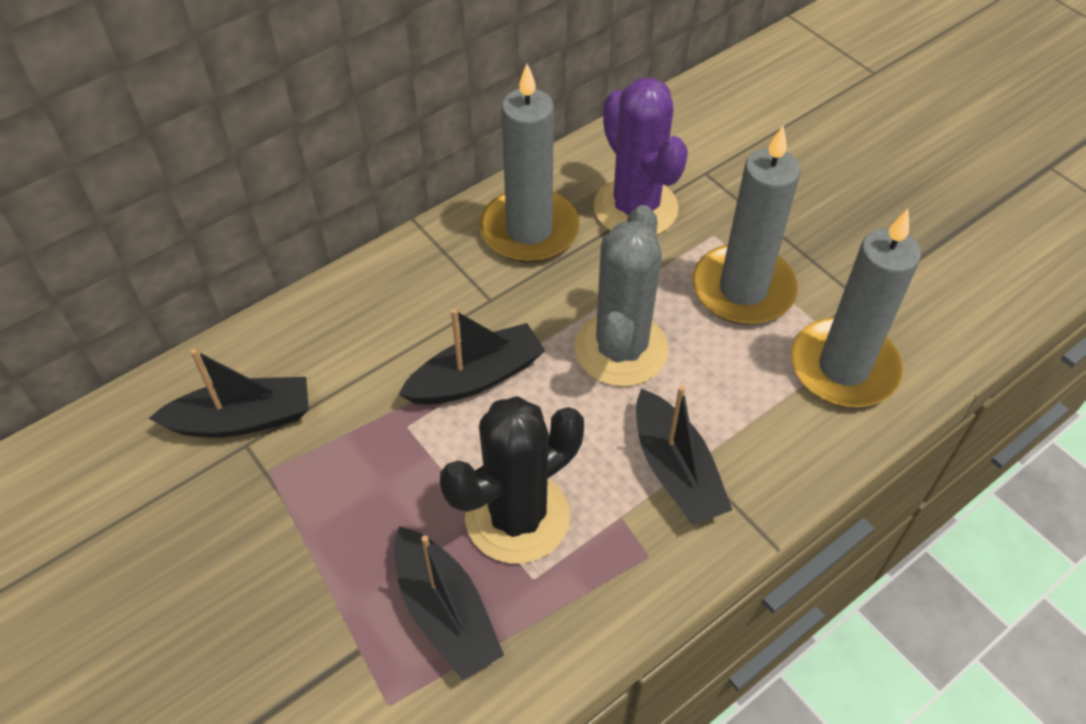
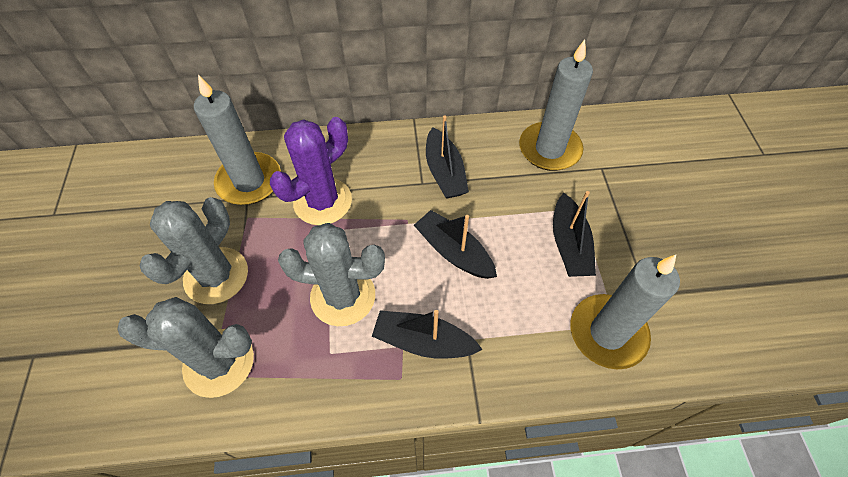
black cactus: 1 -> 0
grey cactus: 1 -> 3

